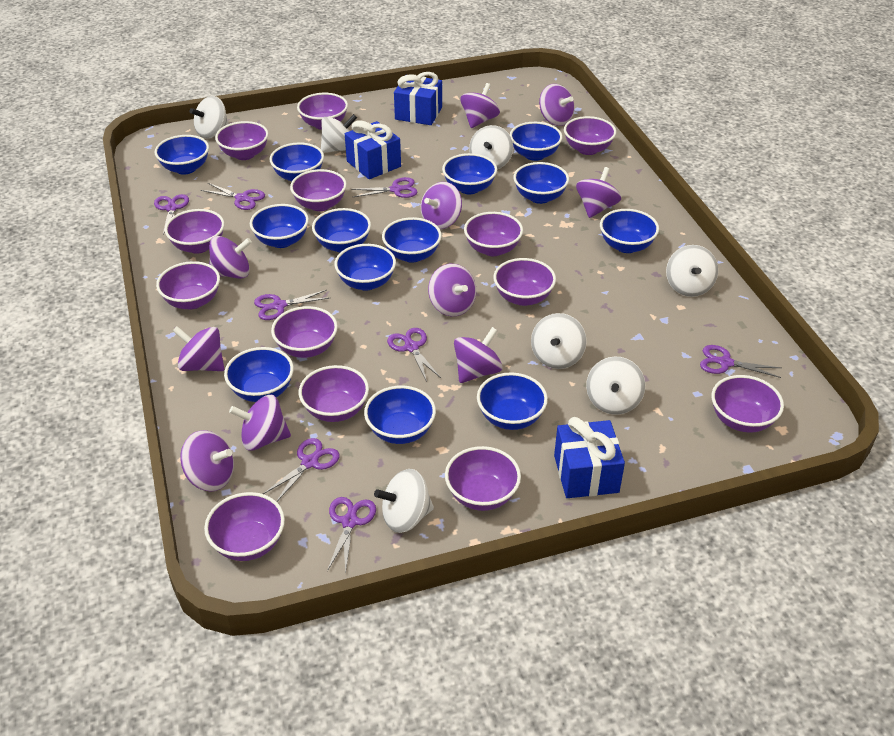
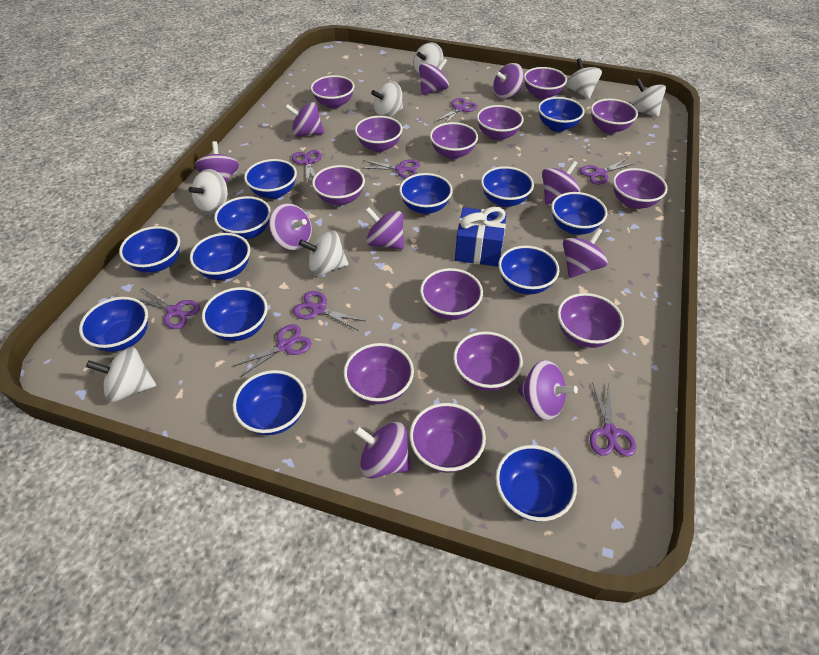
blue gift: 3 -> 1

